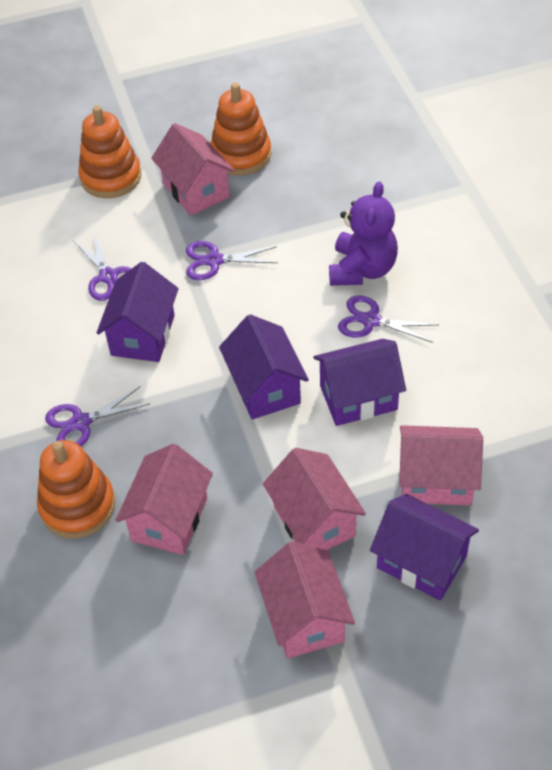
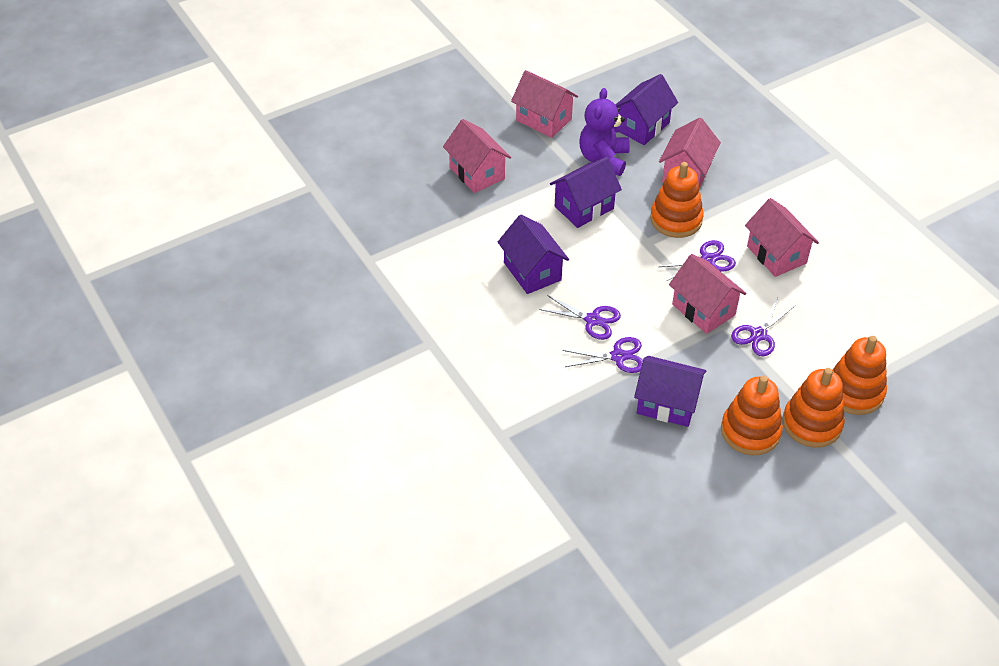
orange stacking toy: 3 -> 4

